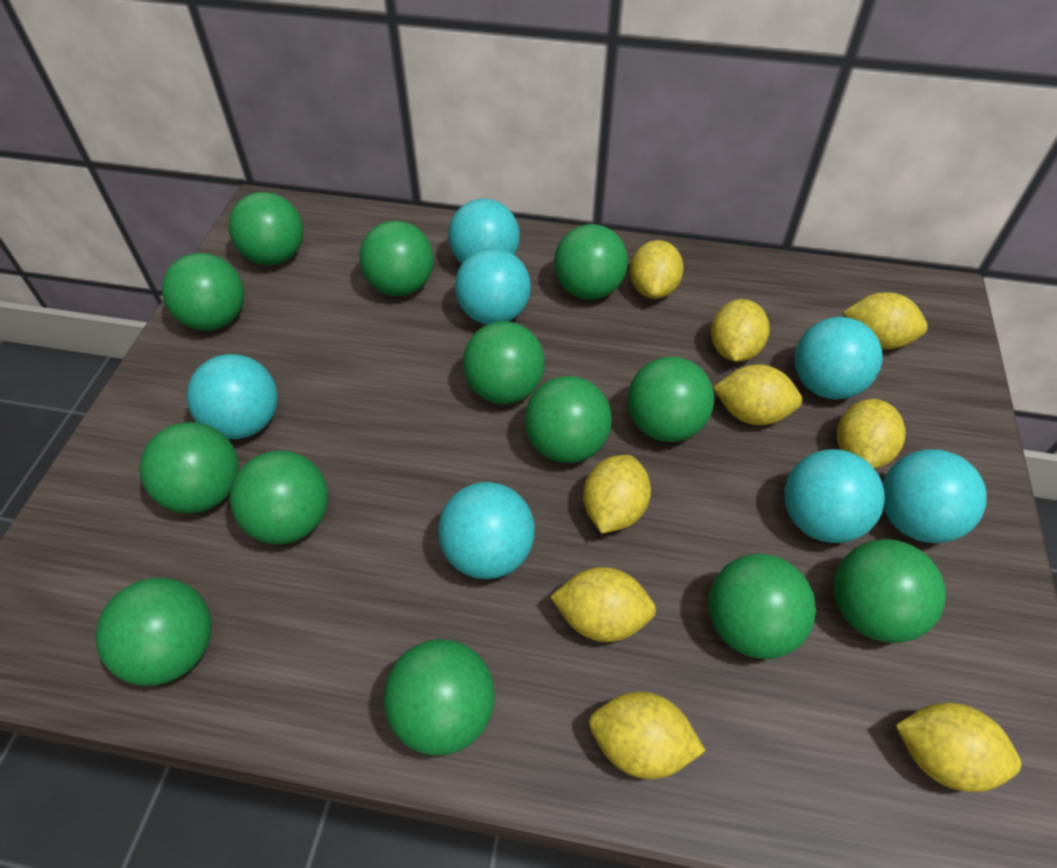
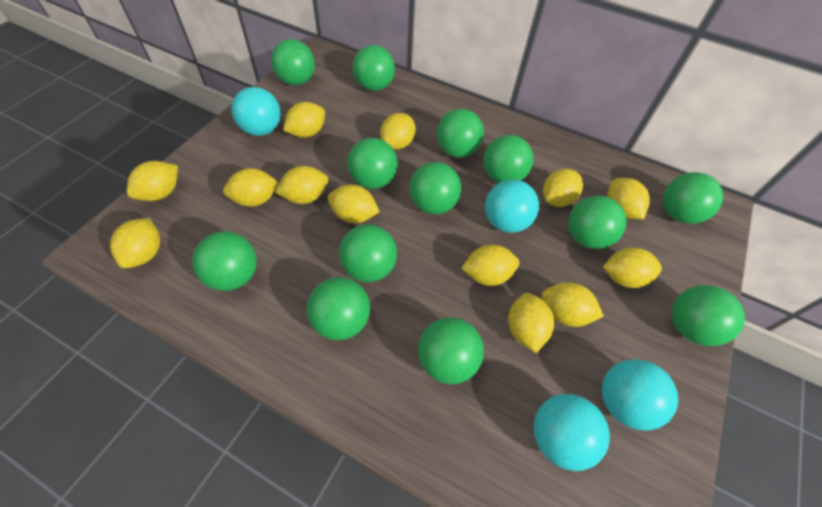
turquoise ball: 7 -> 4
yellow lemon: 9 -> 13

